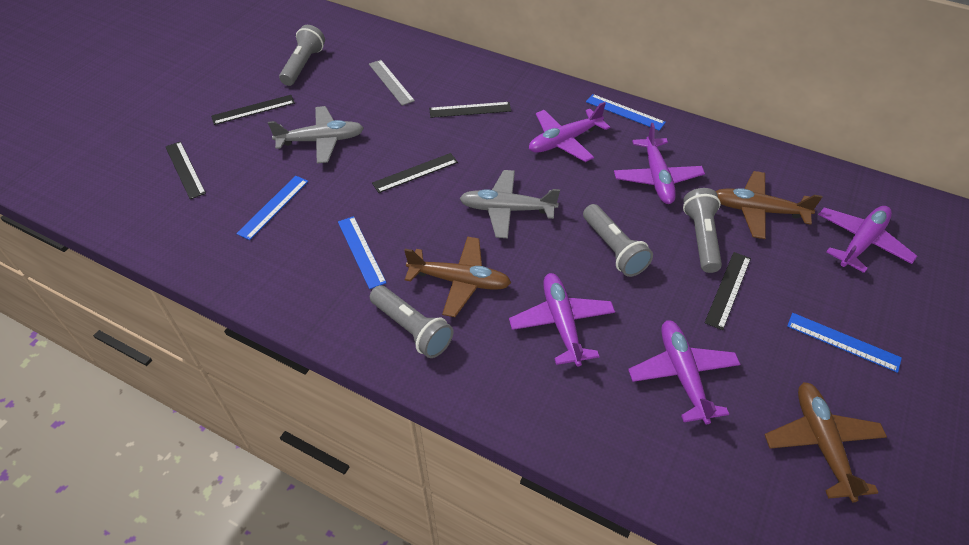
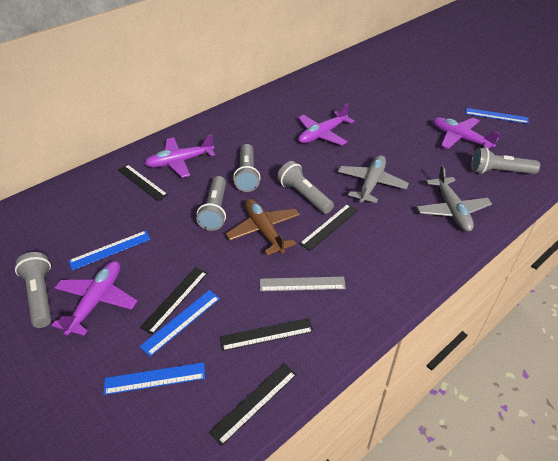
brown plane: 3 -> 1
grey flashlight: 4 -> 5
purple plane: 5 -> 4

